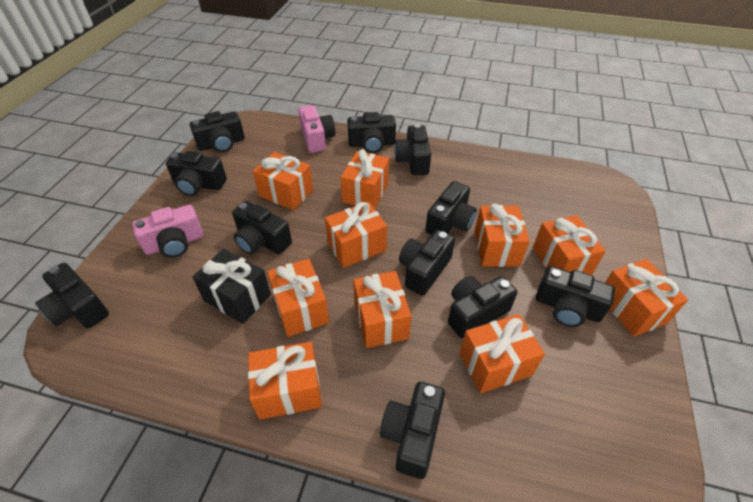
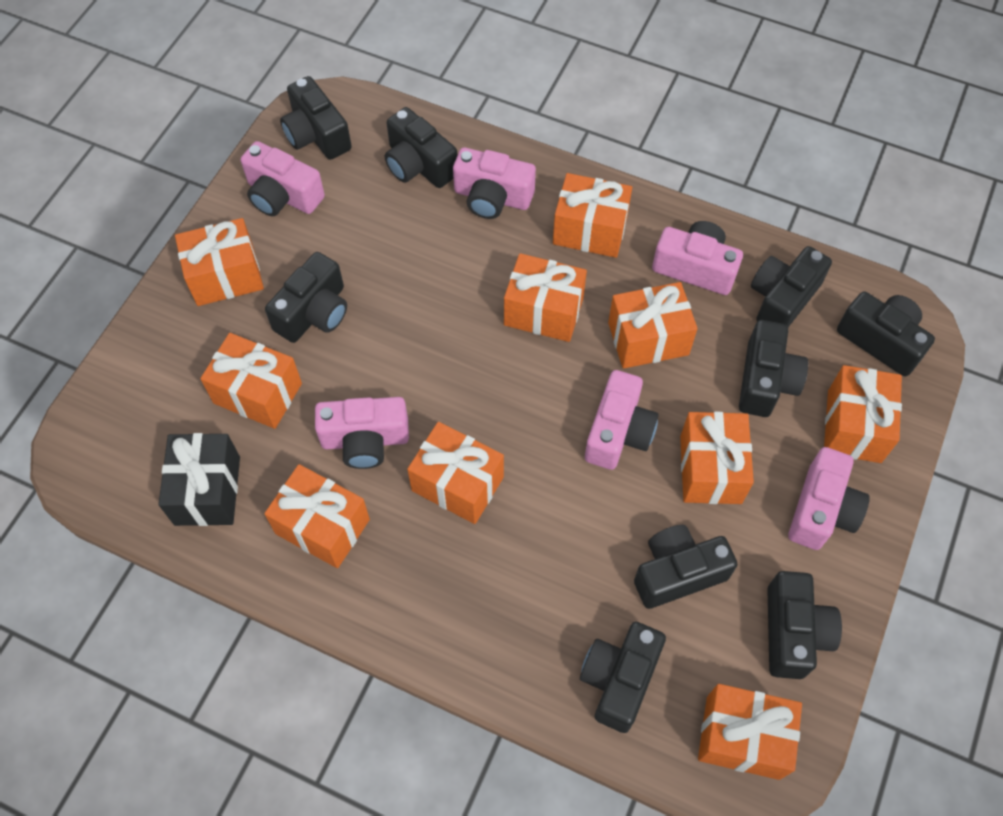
black camera: 11 -> 9
pink camera: 2 -> 6

